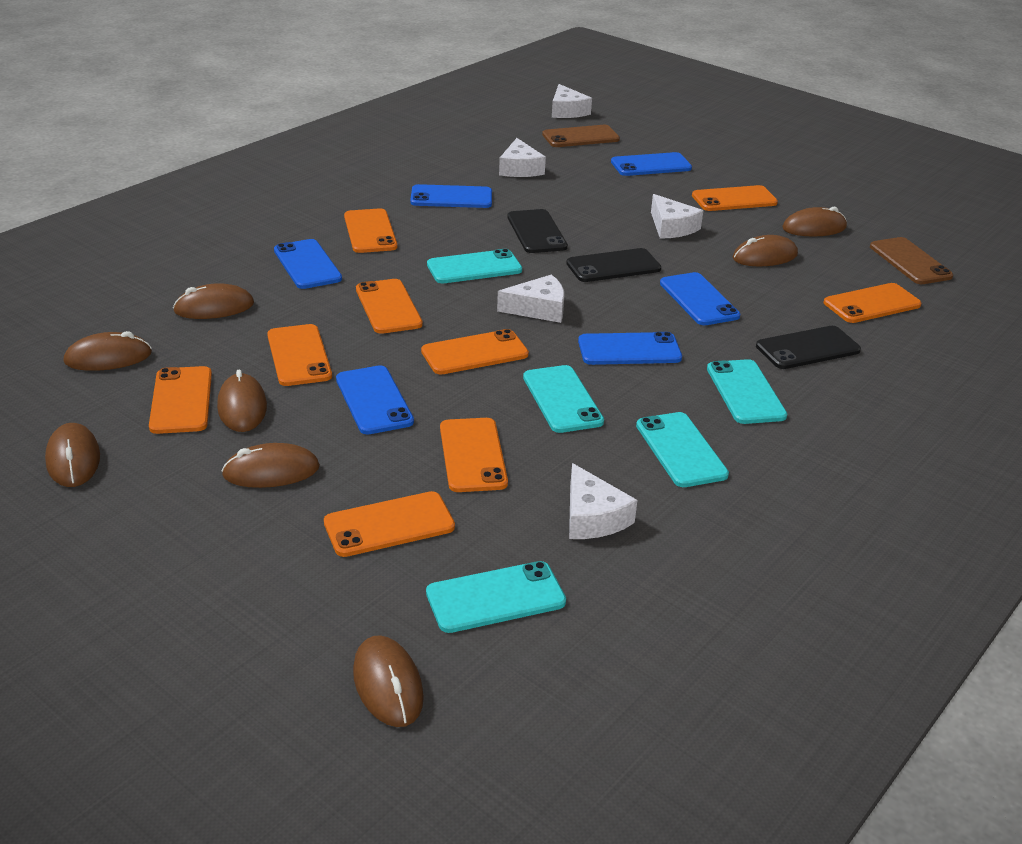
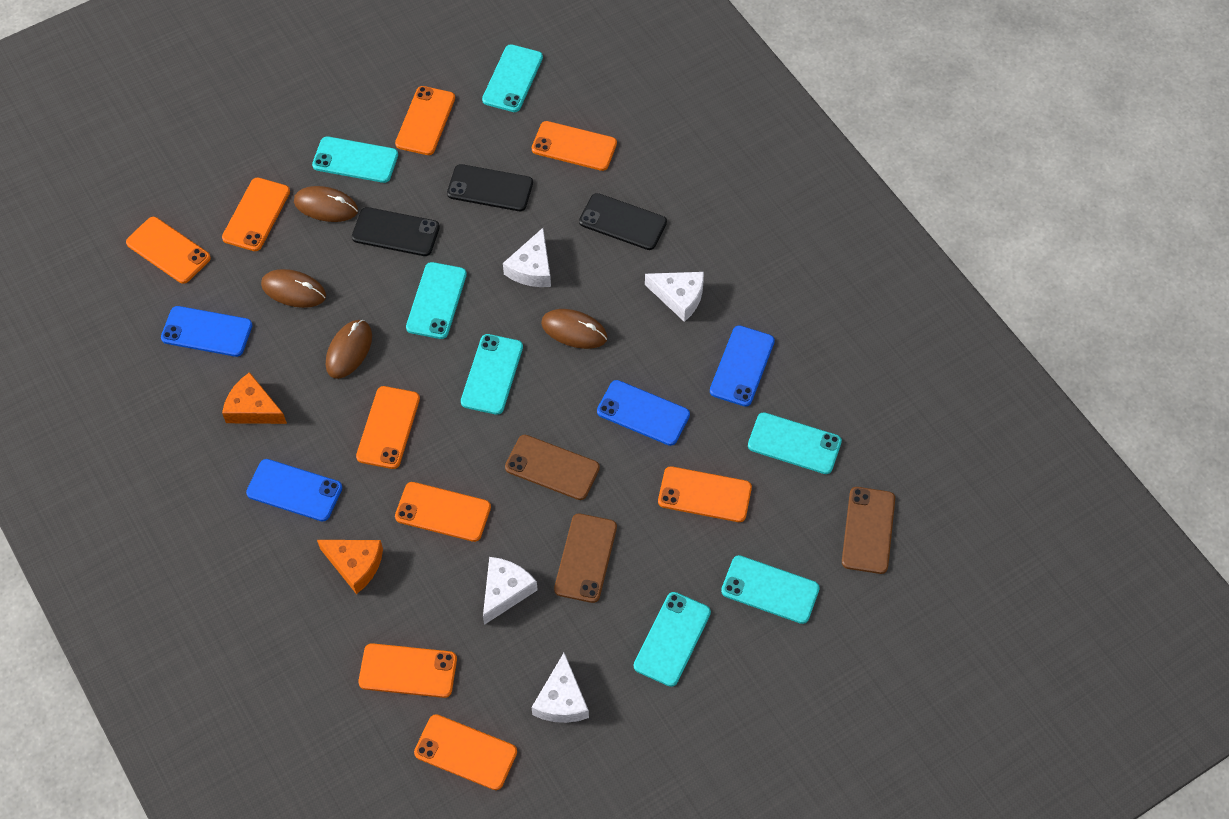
blue phone: 6 -> 4
brown mouse: 8 -> 4
brown phone: 2 -> 3
orange cheese: 0 -> 2
turquoise phone: 5 -> 7
white cheese: 5 -> 4

